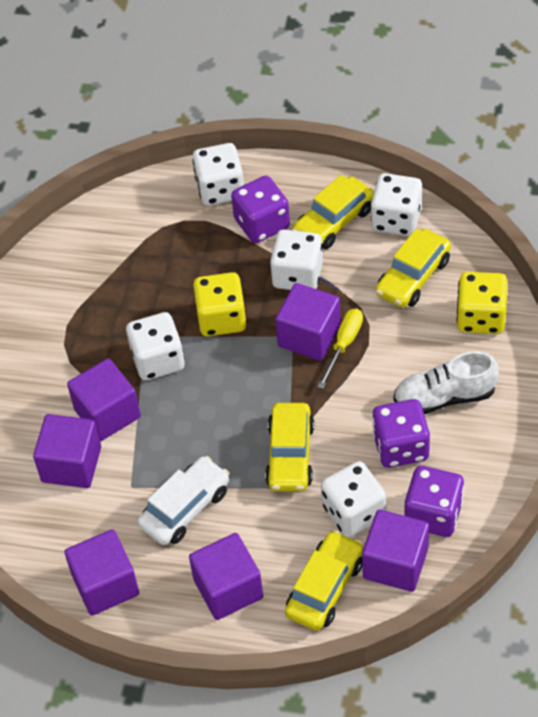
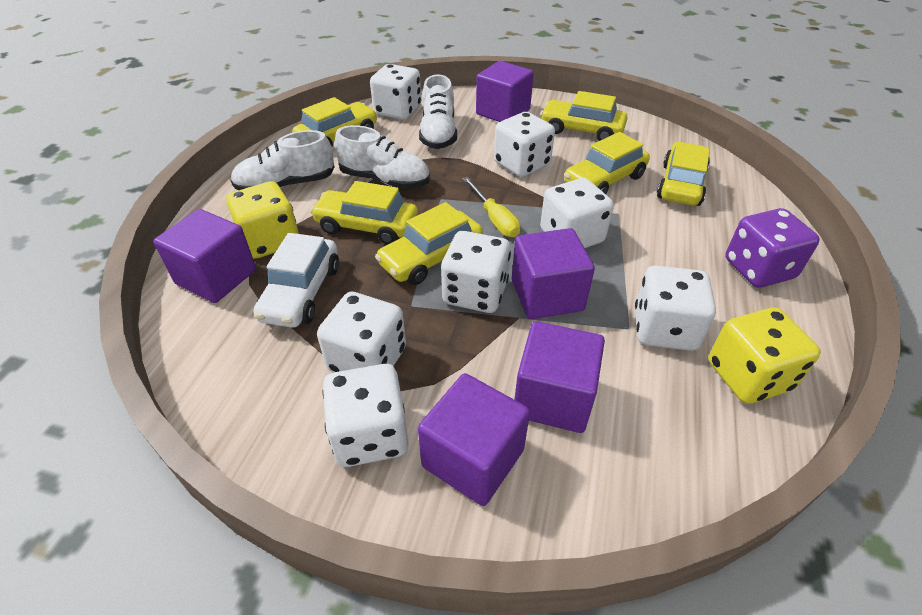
purple cube: 6 -> 5
purple dice: 3 -> 1
white dice: 5 -> 7
white shoe: 1 -> 3
yellow car: 4 -> 6

